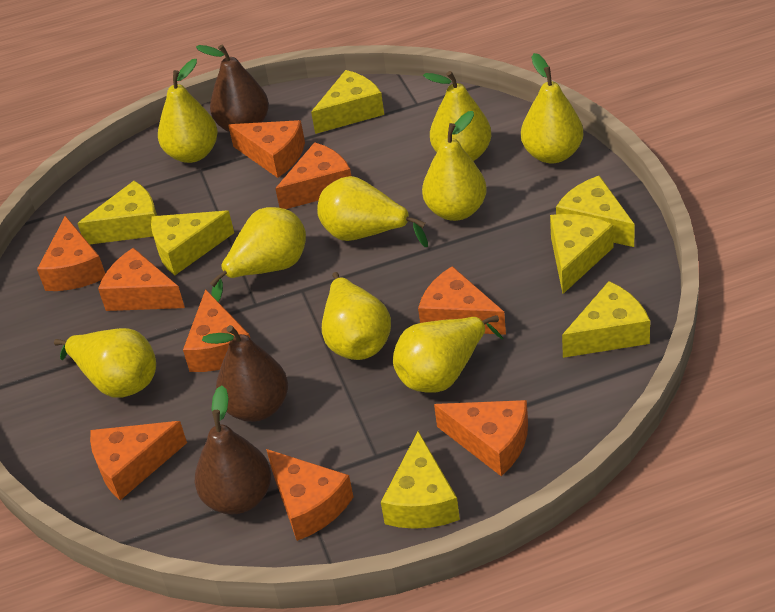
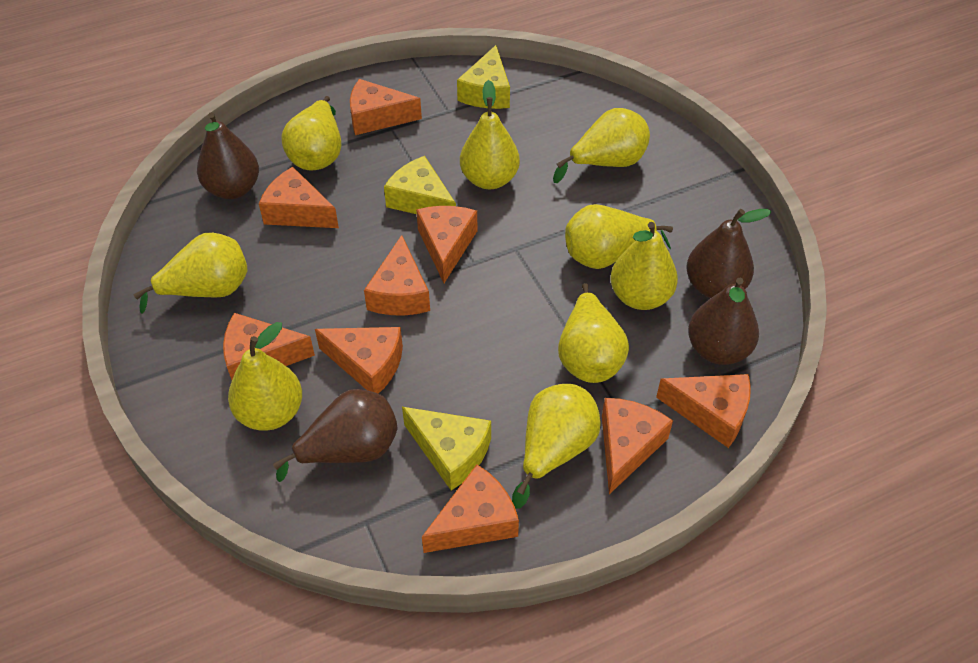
brown pear: 3 -> 4
yellow cheese: 7 -> 3

